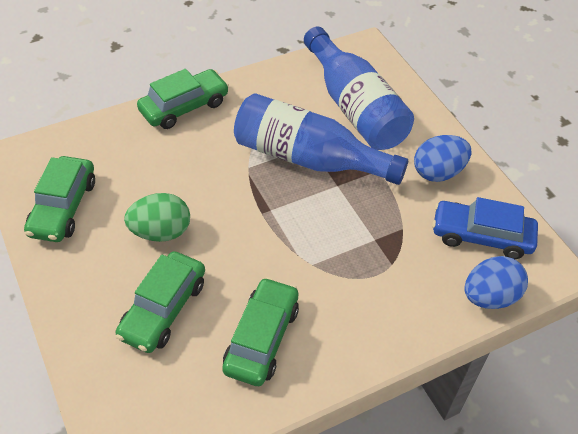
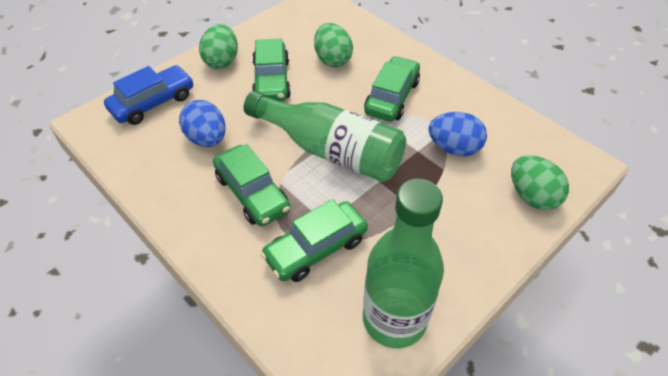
blue bottle: 2 -> 0
green bottle: 0 -> 2
green egg: 1 -> 3

